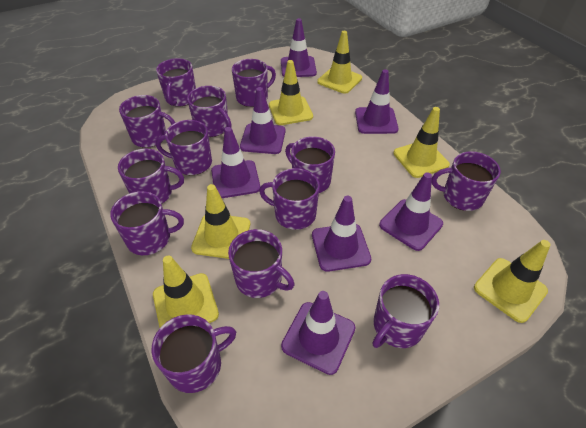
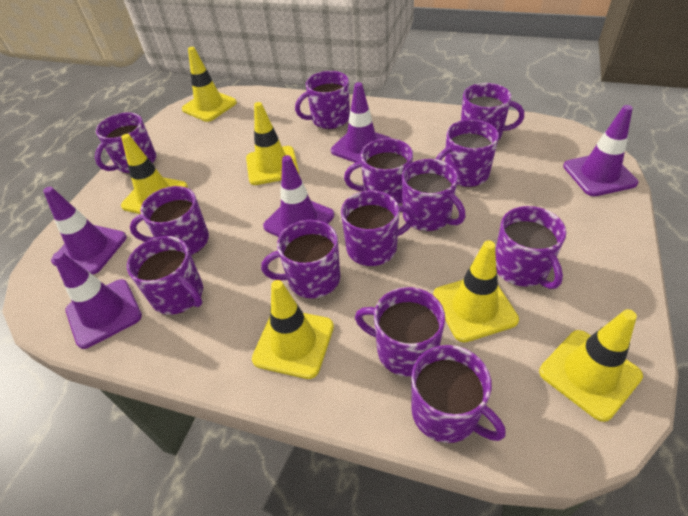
purple traffic cone: 7 -> 5

